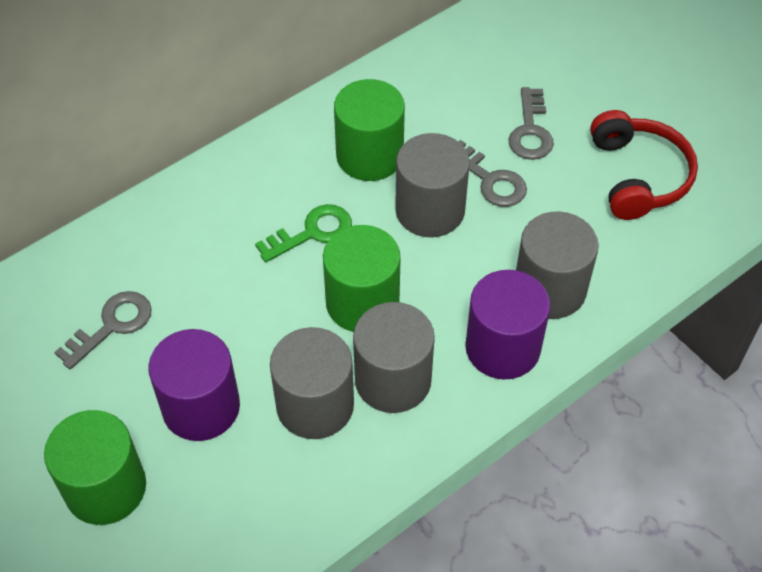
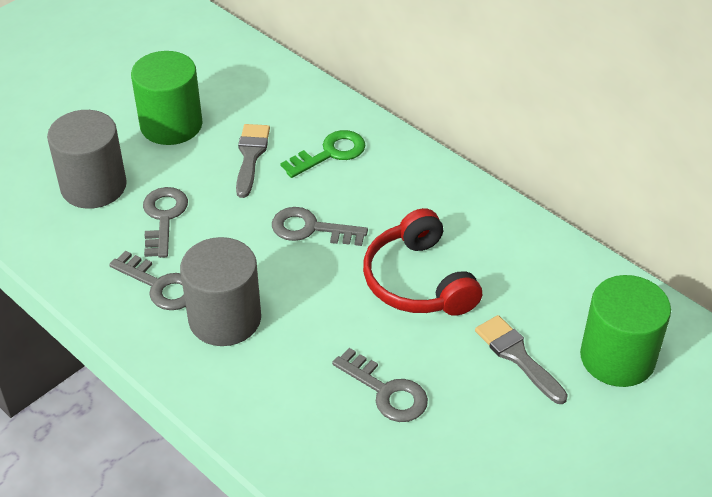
green cylinder: 3 -> 2
grey brush: 0 -> 2
grey cylinder: 4 -> 2
grey key: 3 -> 4
purple cylinder: 2 -> 0

